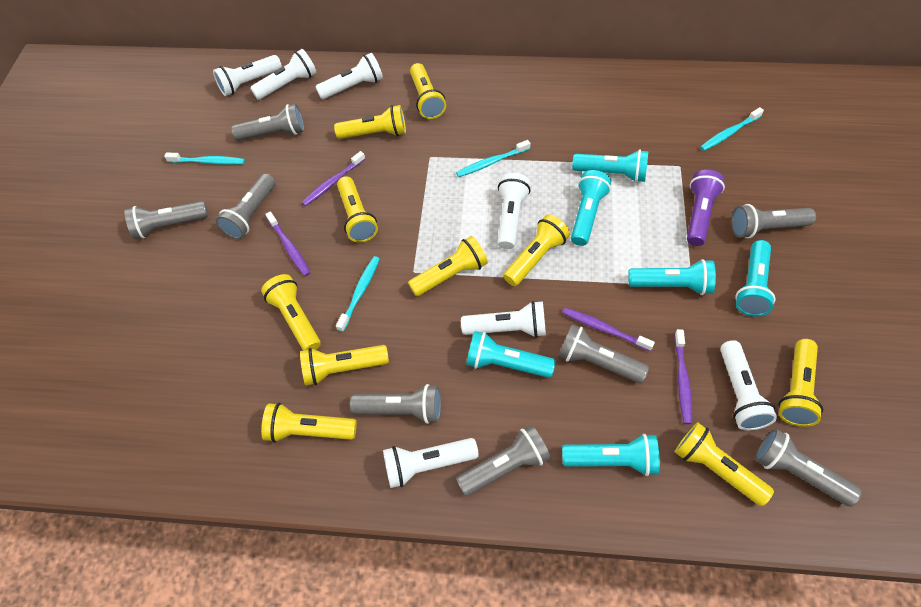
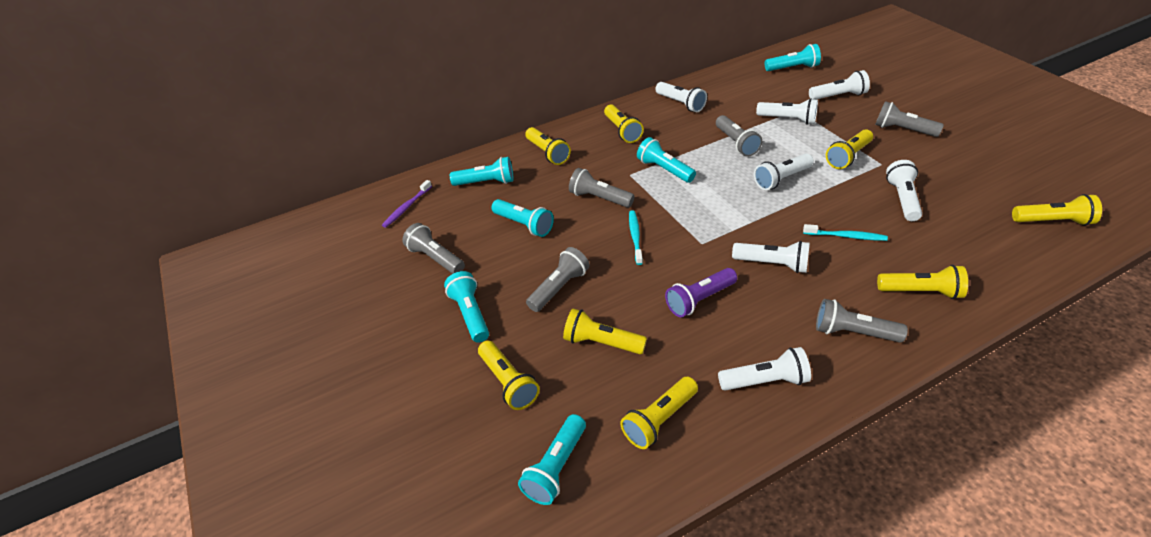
grey flashlight: 8 -> 6
purple toothbrush: 4 -> 1
turquoise toothbrush: 4 -> 2
yellow flashlight: 10 -> 8

